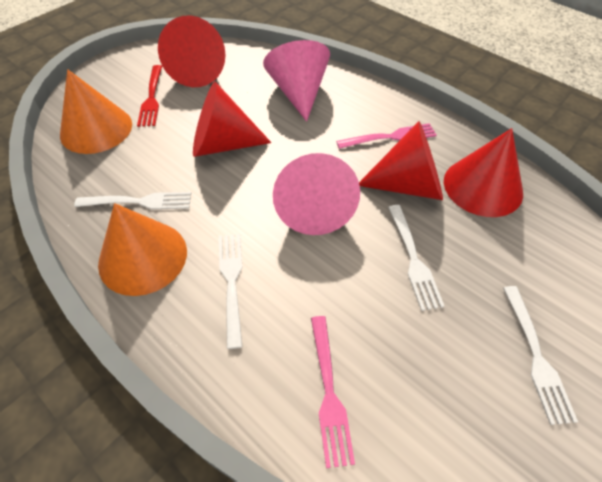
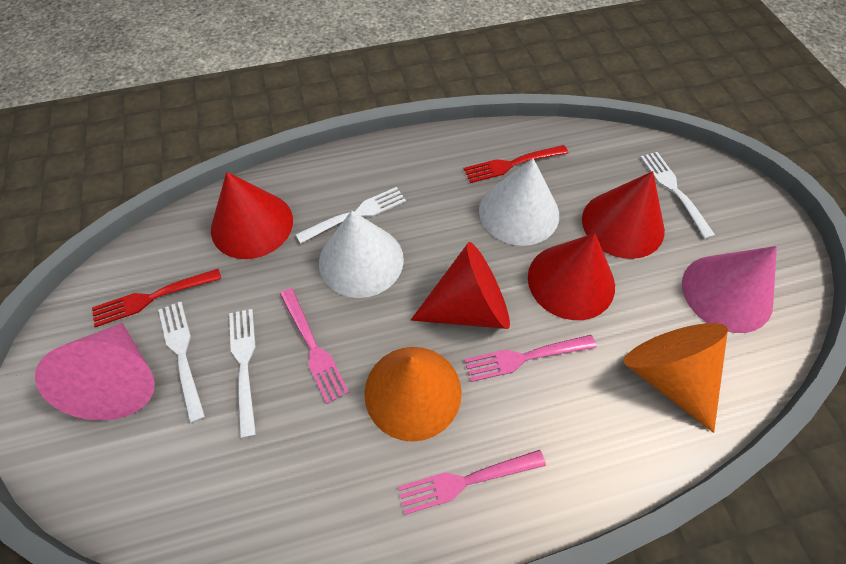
pink fork: 2 -> 3
red fork: 1 -> 2
white cone: 0 -> 2

